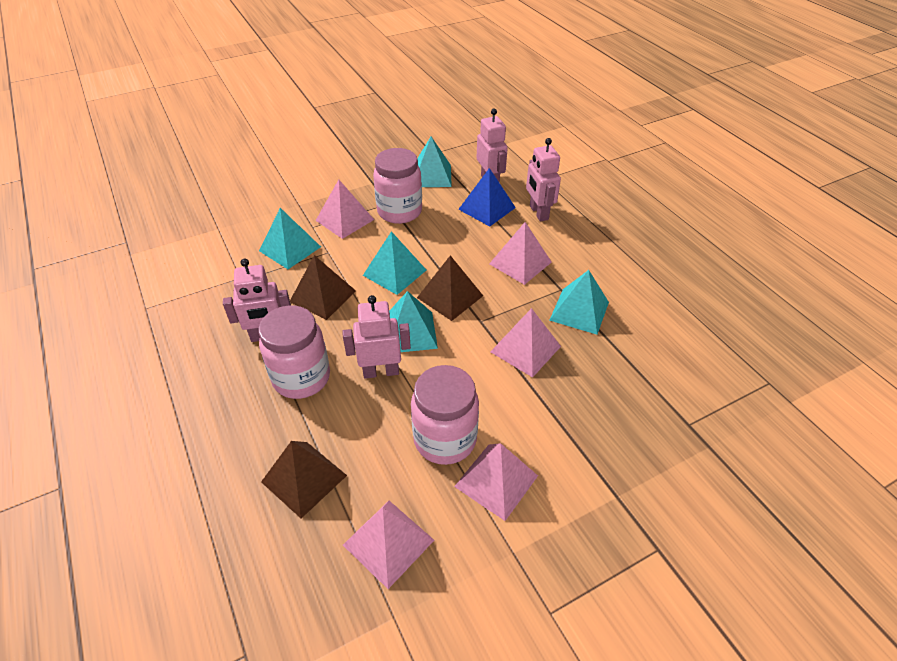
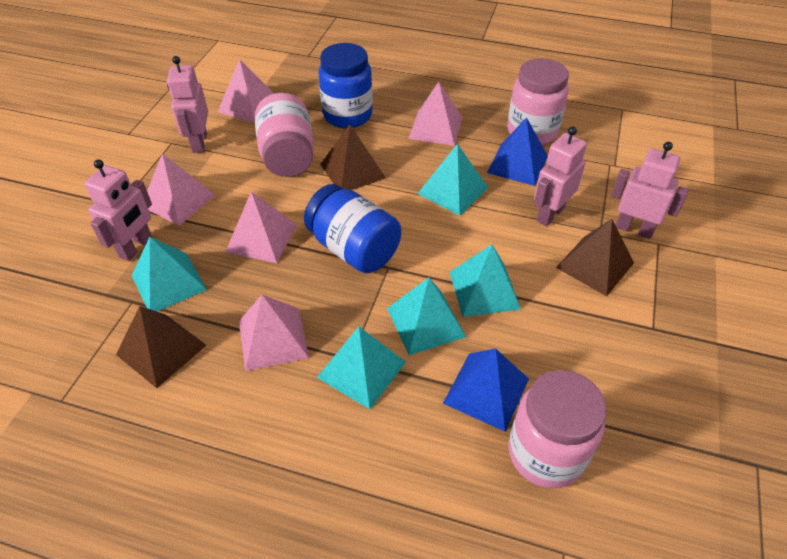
blue jar: 0 -> 2
blue pyramid: 1 -> 2

